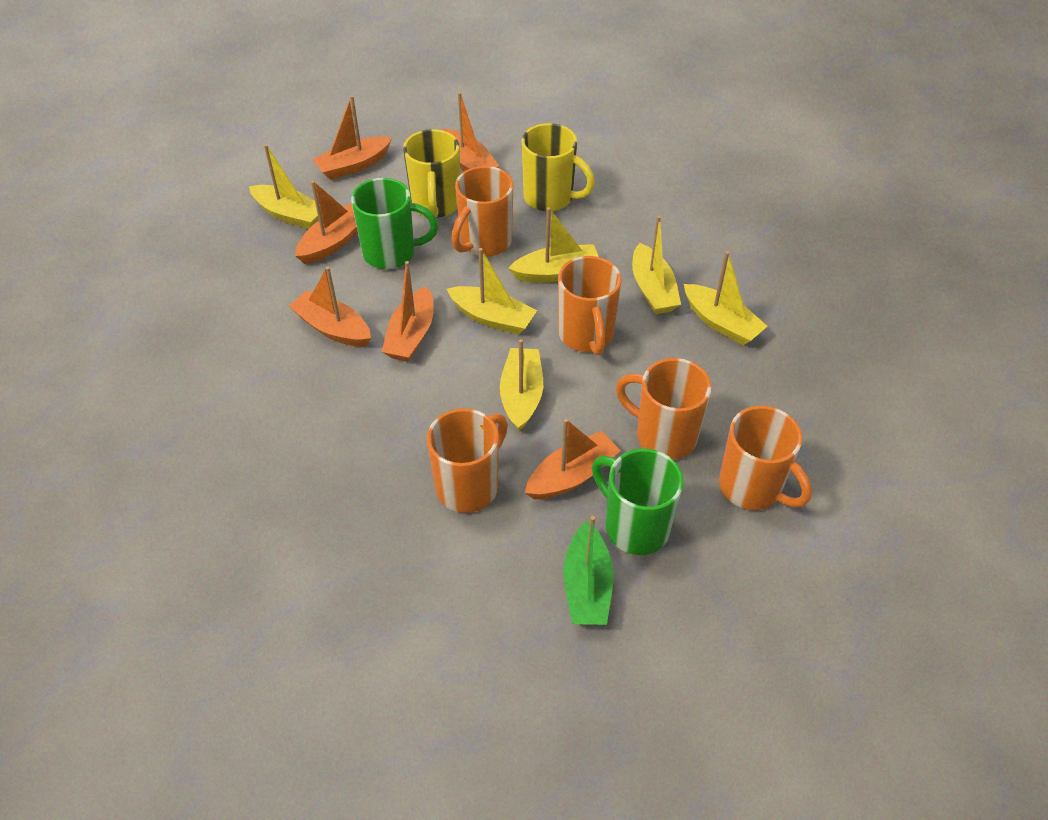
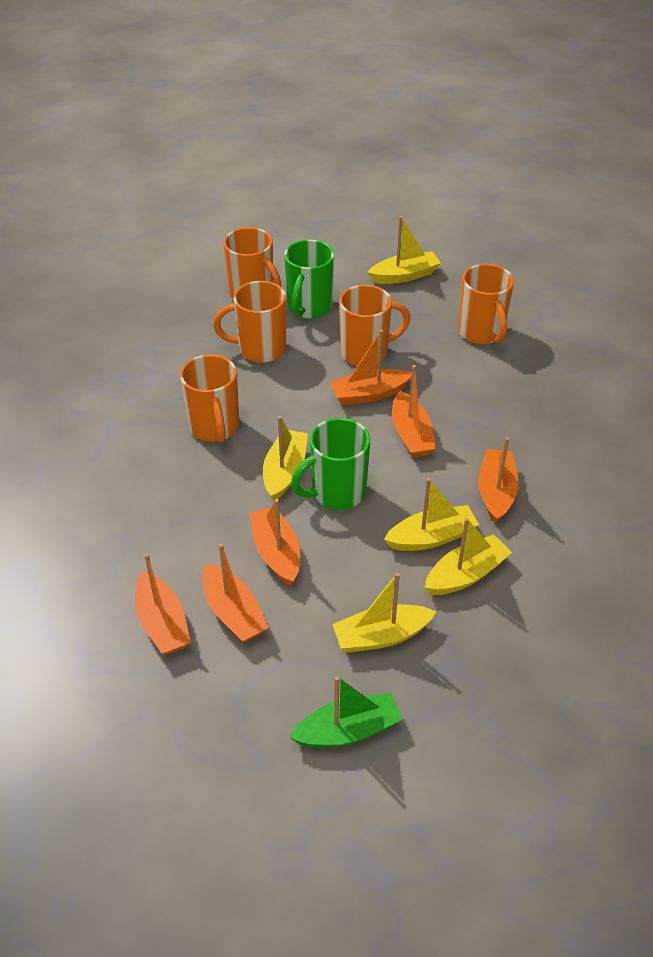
yellow boat: 6 -> 5
yellow mug: 2 -> 0

